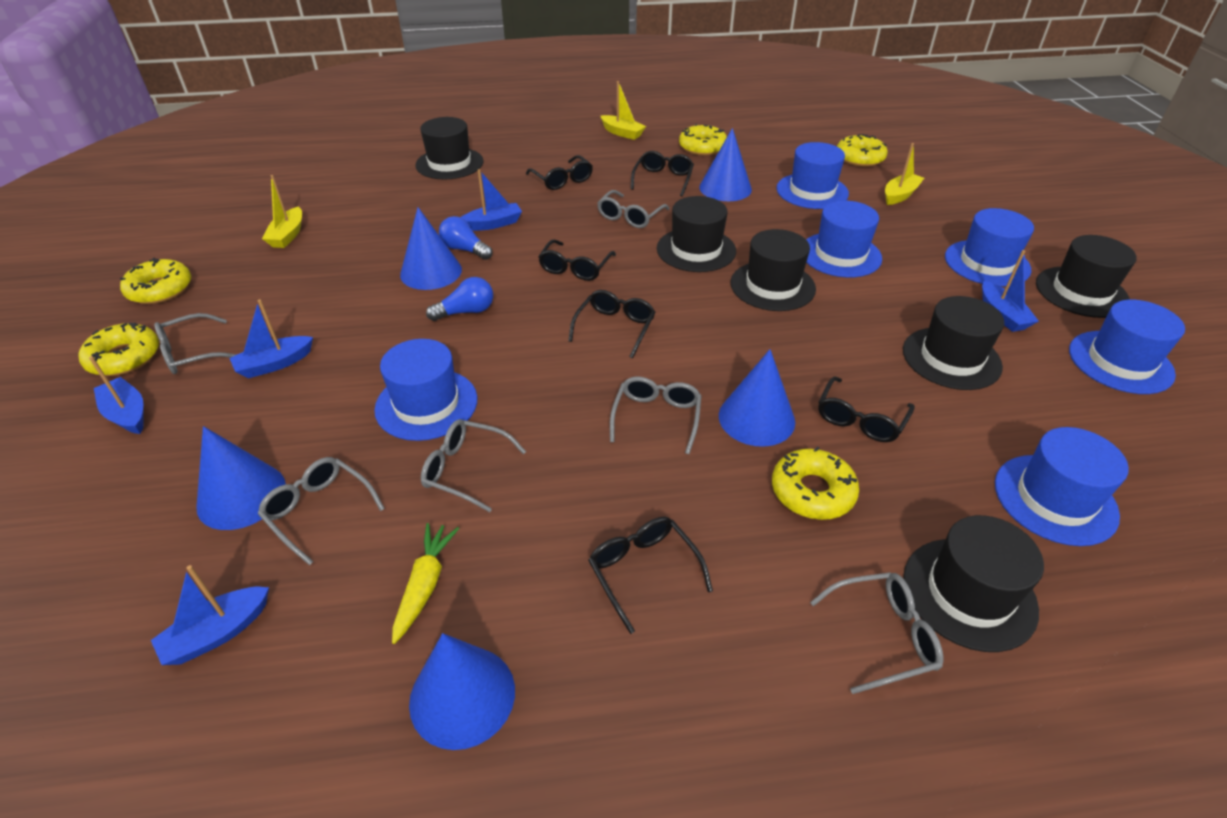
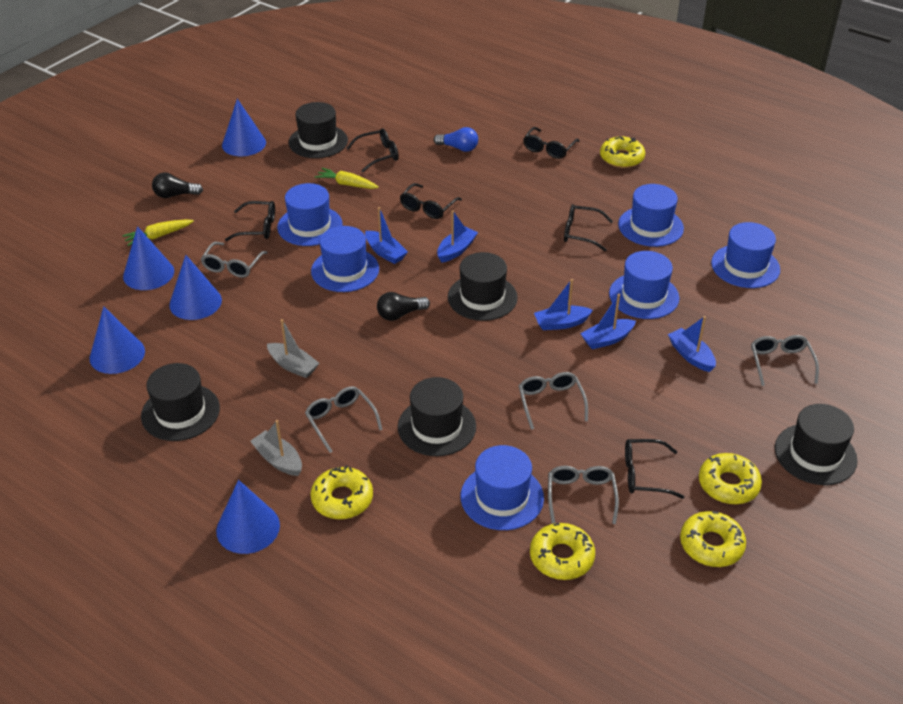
black hat: 6 -> 5
black light bulb: 0 -> 2
blue light bulb: 2 -> 1
grey boat: 0 -> 2
grey glasses: 6 -> 5
yellow boat: 3 -> 0
yellow carrot: 1 -> 2

